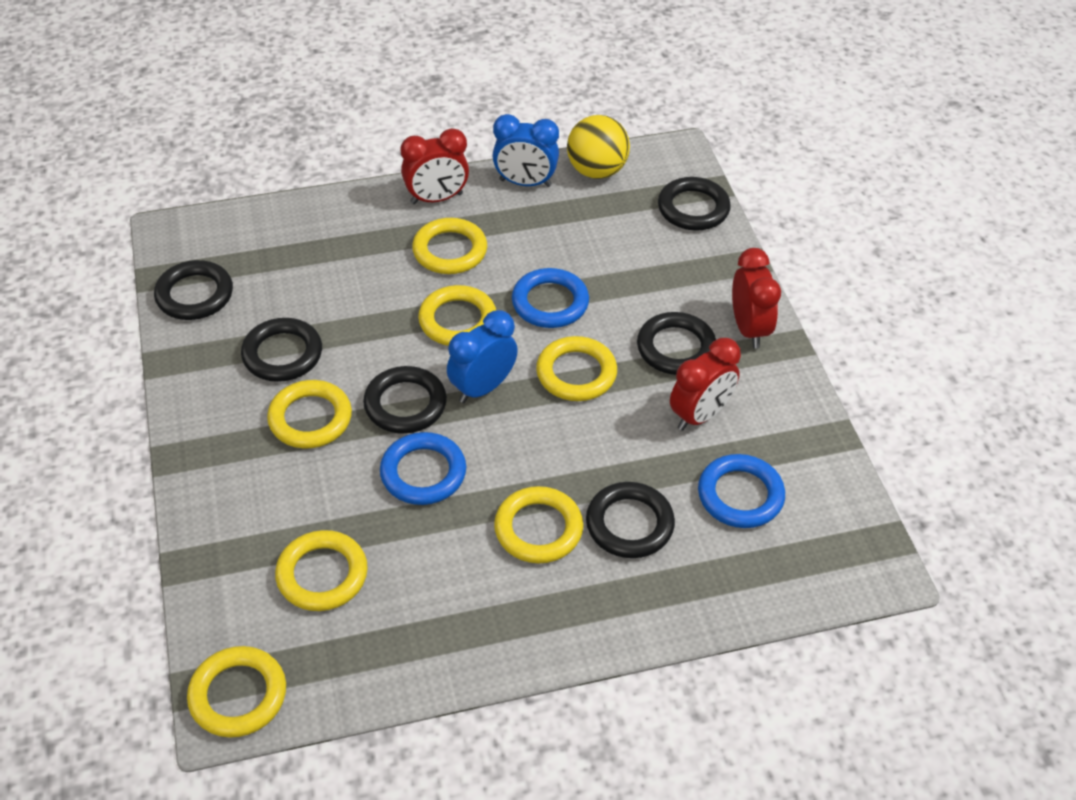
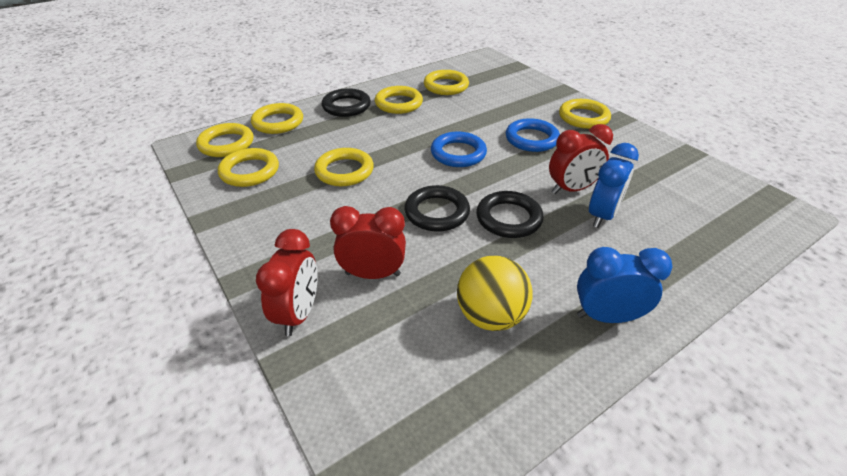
black ring: 6 -> 3
blue ring: 3 -> 2

